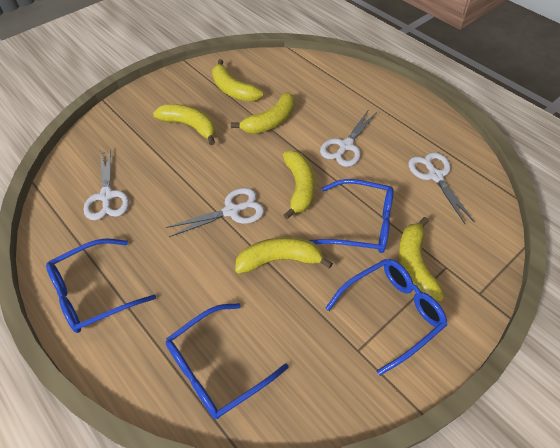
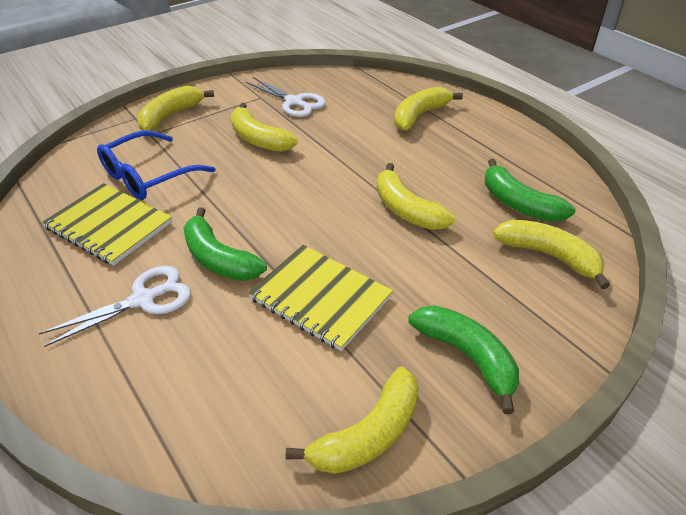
blue glasses: 4 -> 1
green banana: 0 -> 3
white scissors: 4 -> 2
yellow notebook: 0 -> 2

